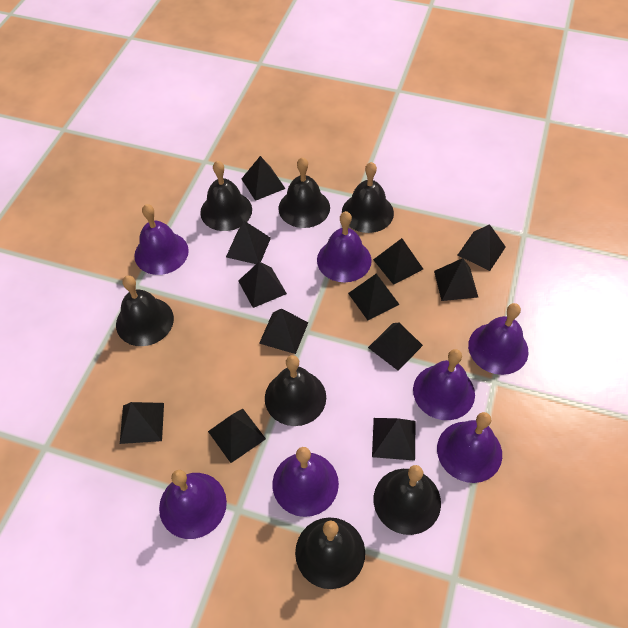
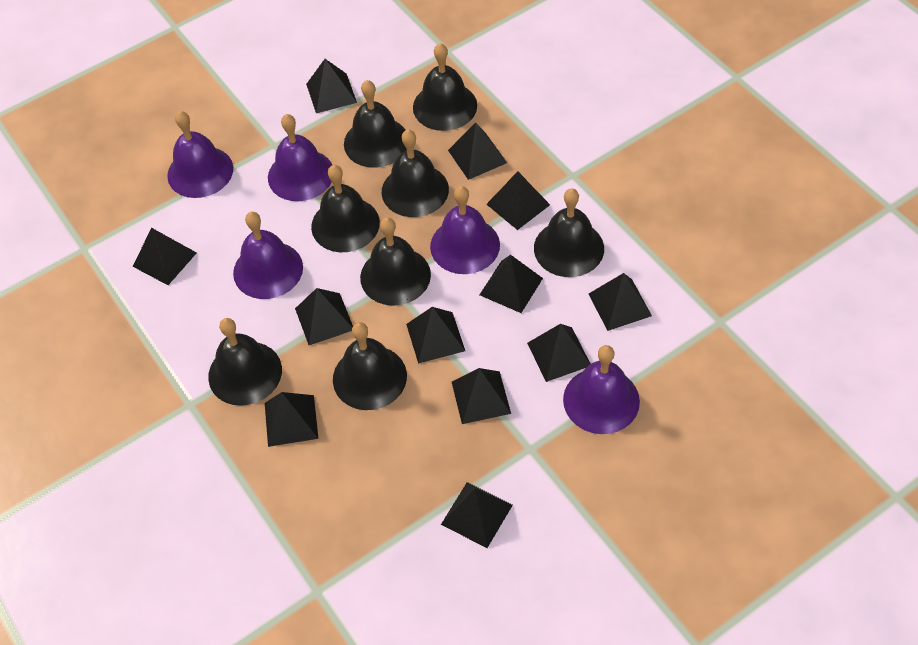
black bell: 7 -> 8
purple bell: 7 -> 5

